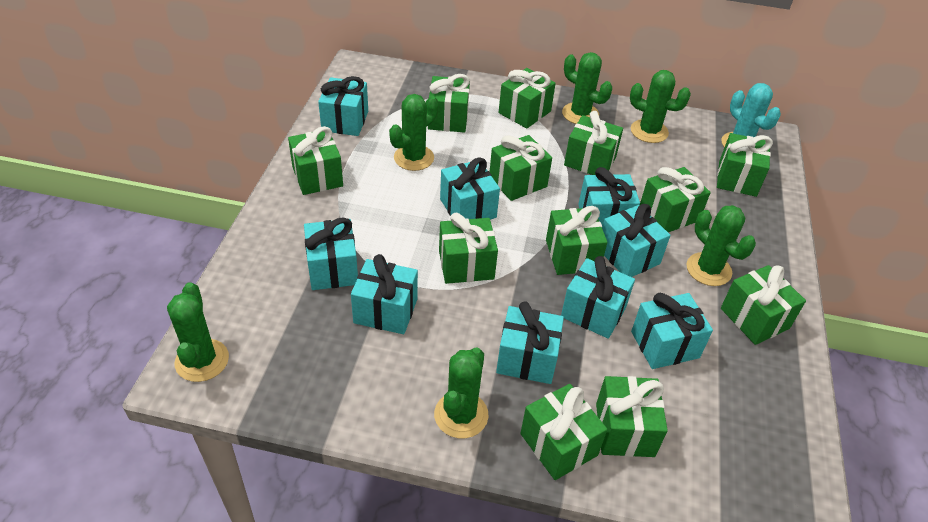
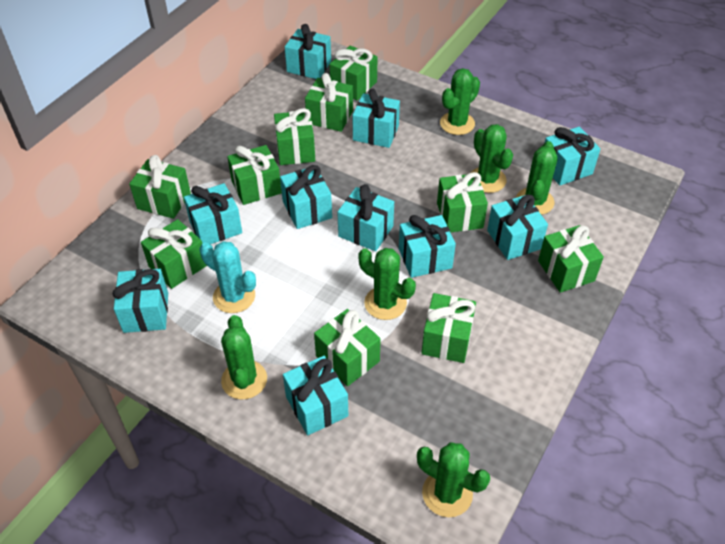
green gift: 12 -> 10
turquoise gift: 9 -> 10

